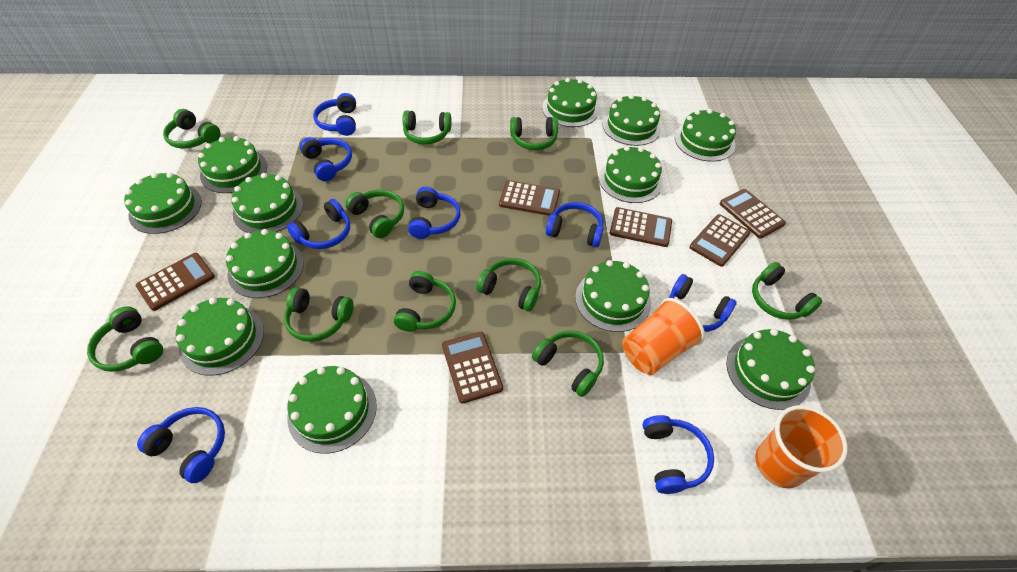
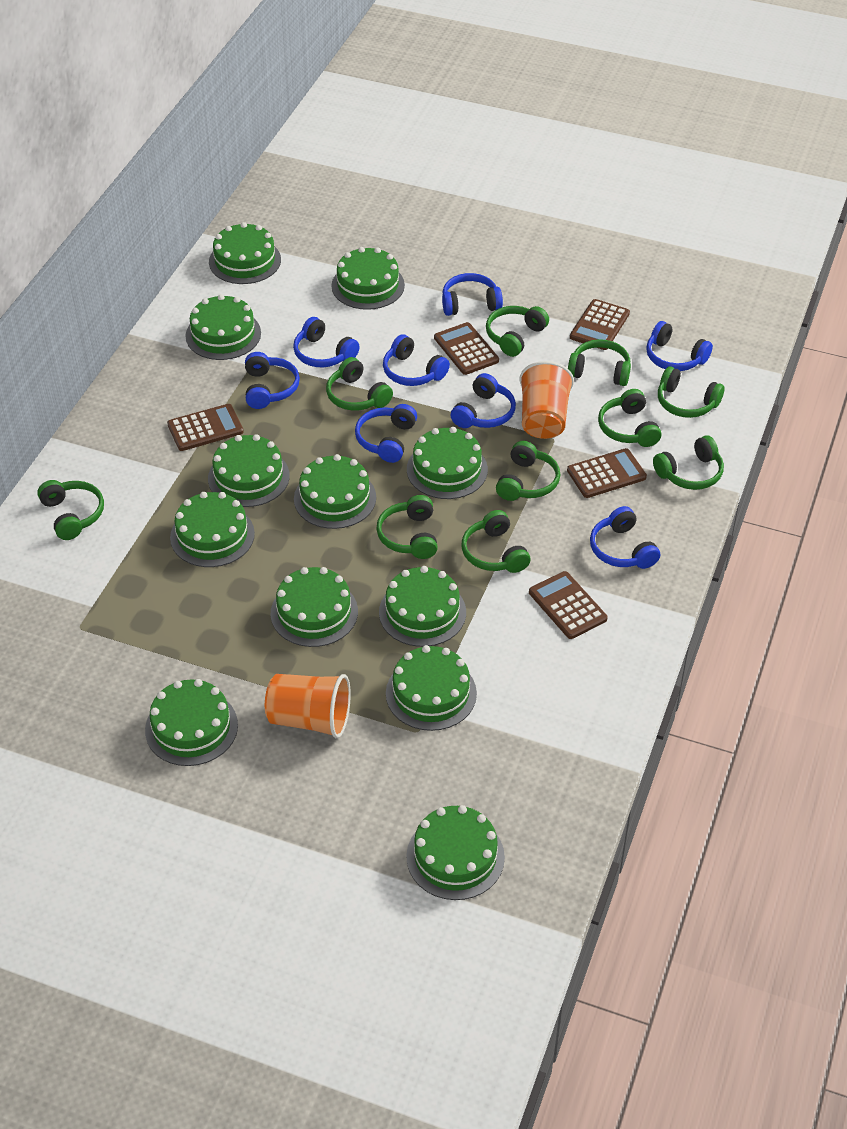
brown calculator: 6 -> 5

